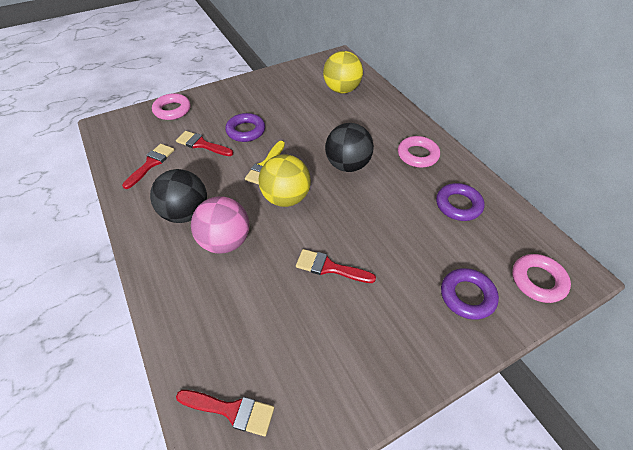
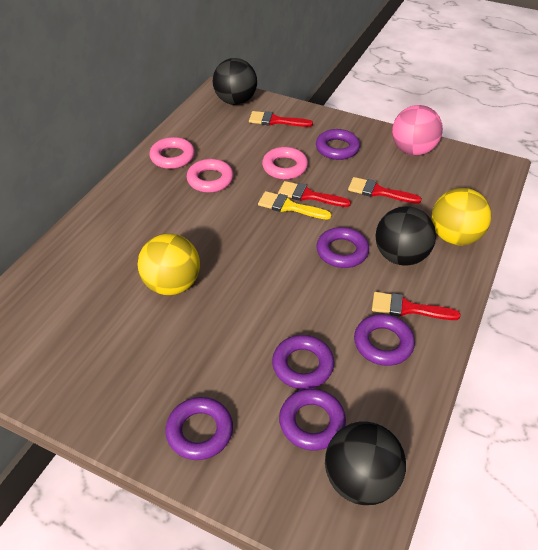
black ball: 2 -> 3
purple ring: 3 -> 6

